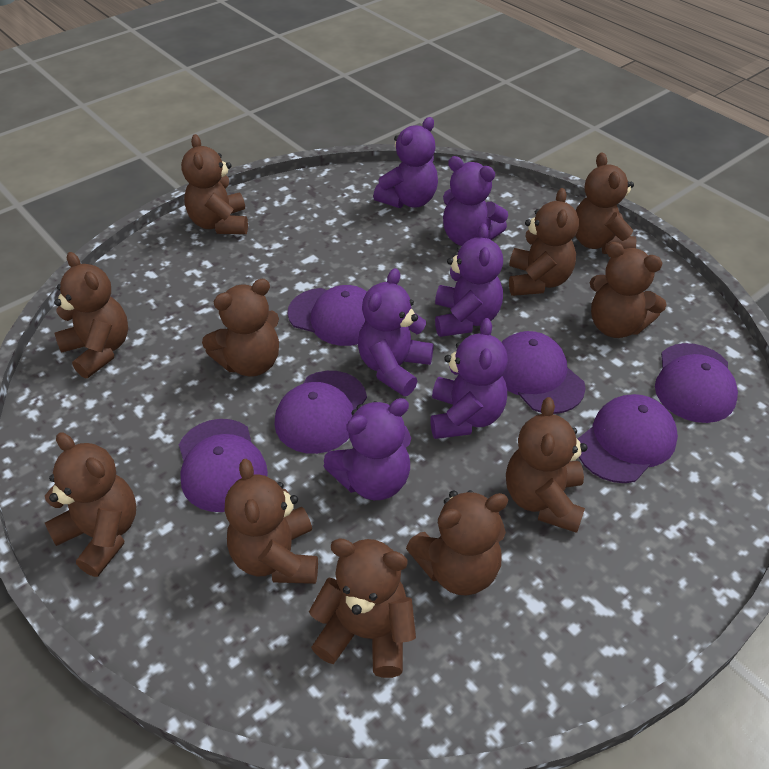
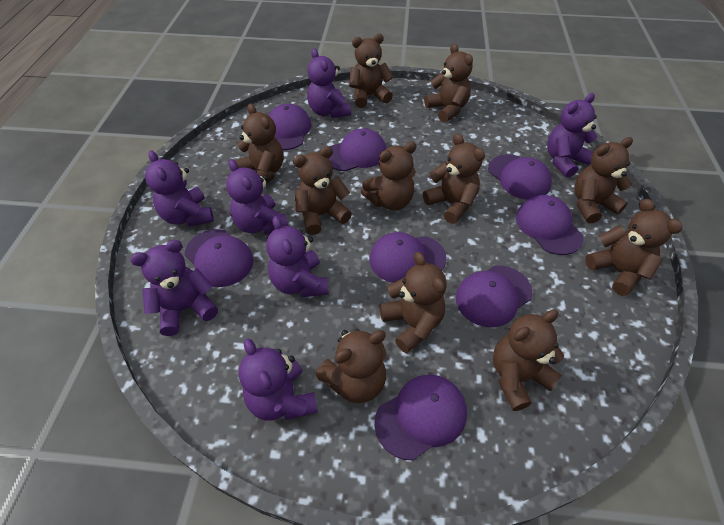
purple cap: 6 -> 8
purple teddy bear: 6 -> 7

